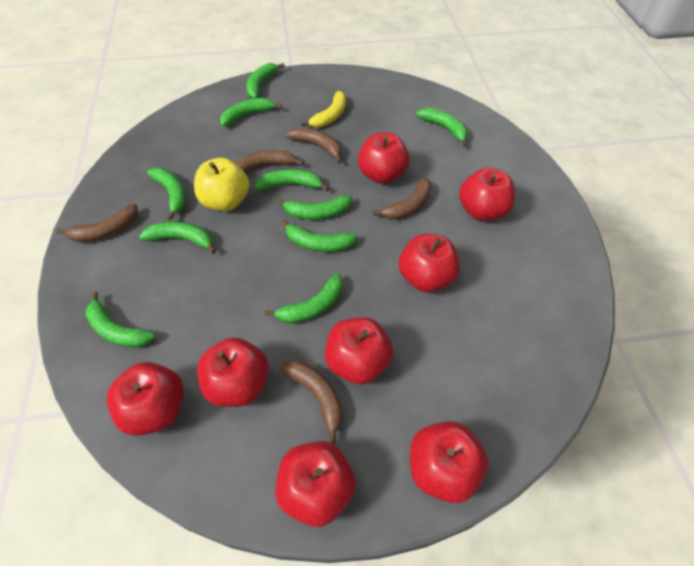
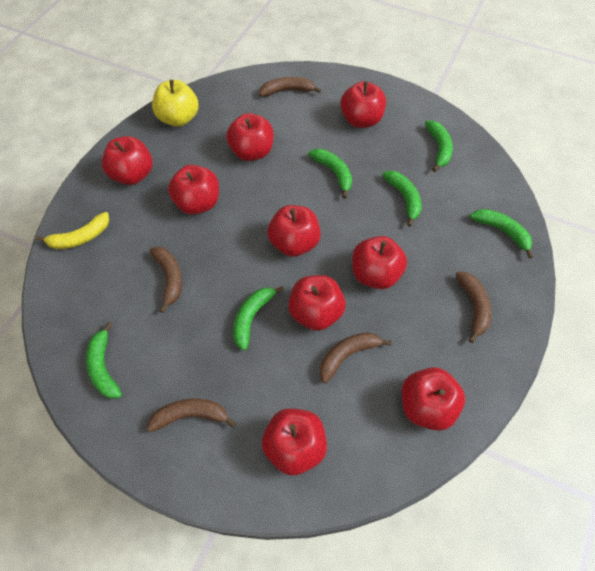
green banana: 10 -> 6
red apple: 8 -> 9

